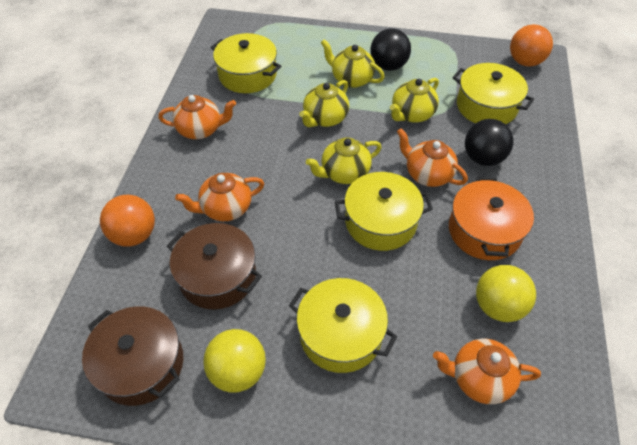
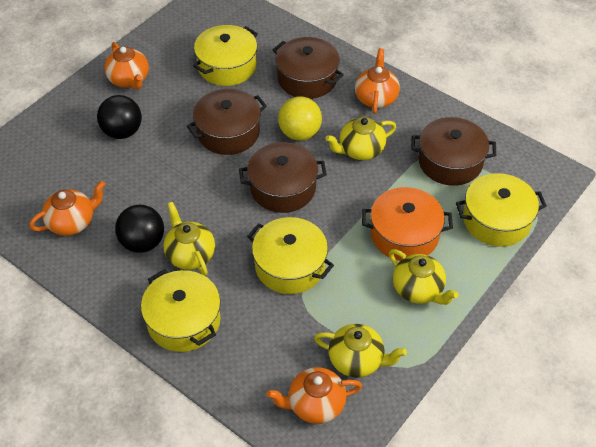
brown pot: 2 -> 4
orange ball: 2 -> 0
yellow ball: 2 -> 1

